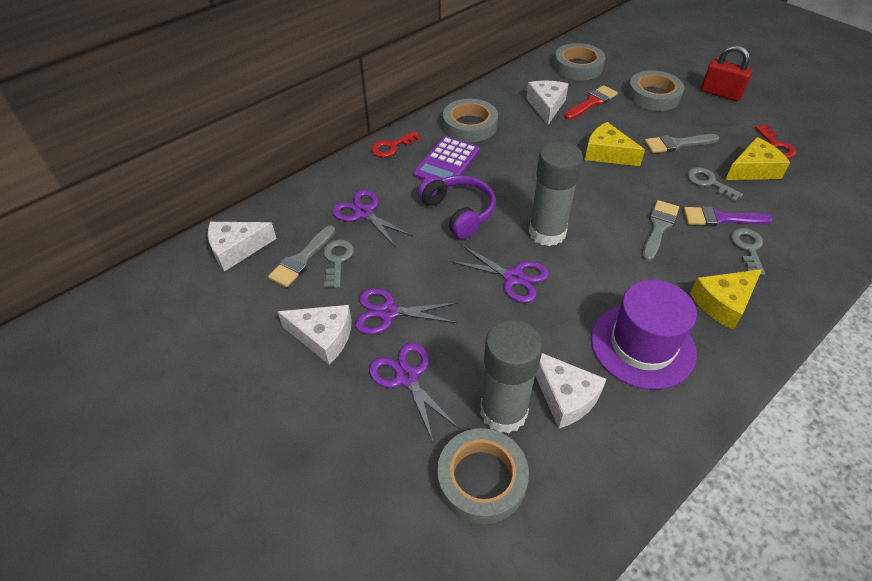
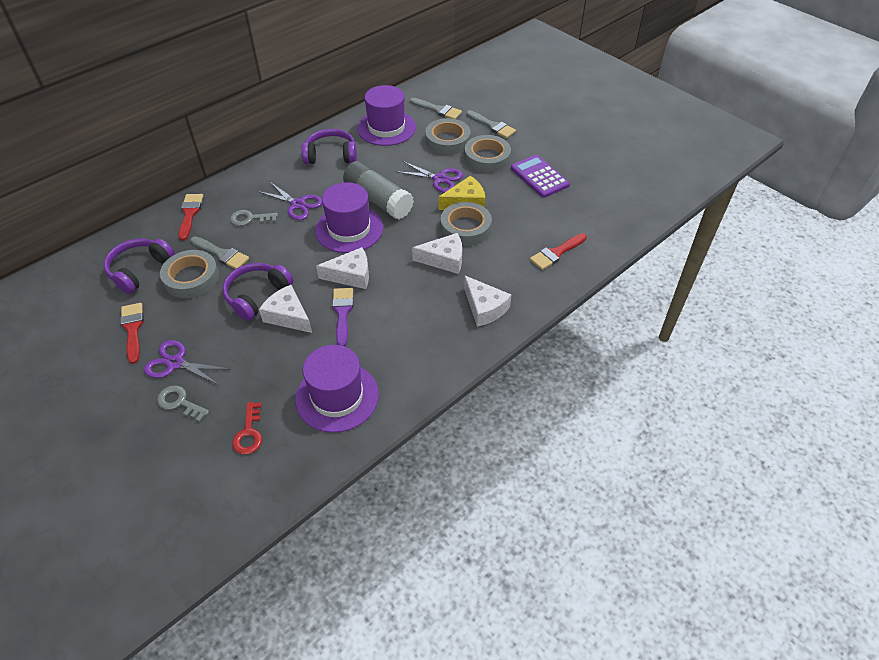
grey glue stick: 2 -> 1
grey key: 3 -> 2
purple hat: 1 -> 3
purple headphones: 1 -> 3
purple scissors: 4 -> 3
red brush: 1 -> 3
red key: 2 -> 1
red padlock: 1 -> 0
yellow cheese: 3 -> 1

